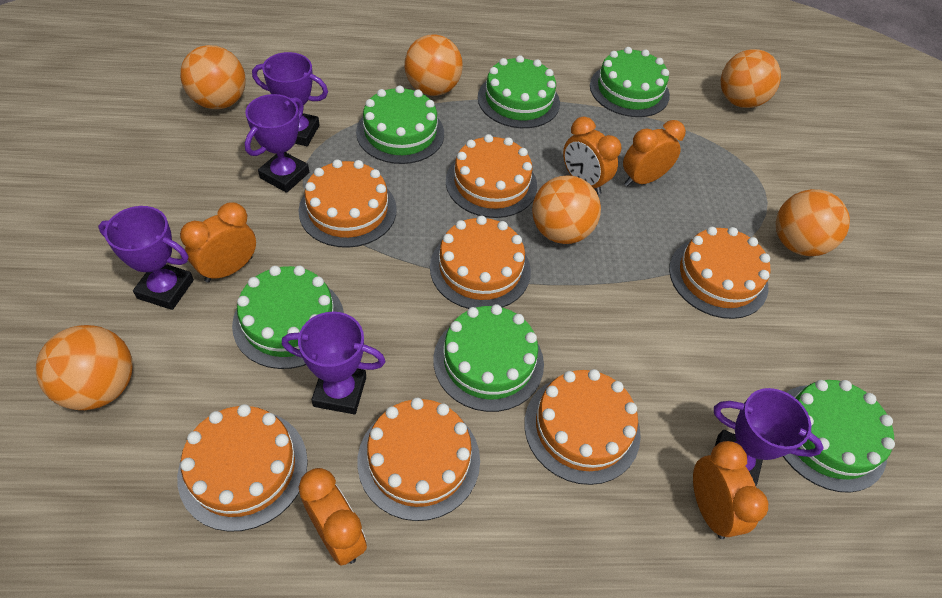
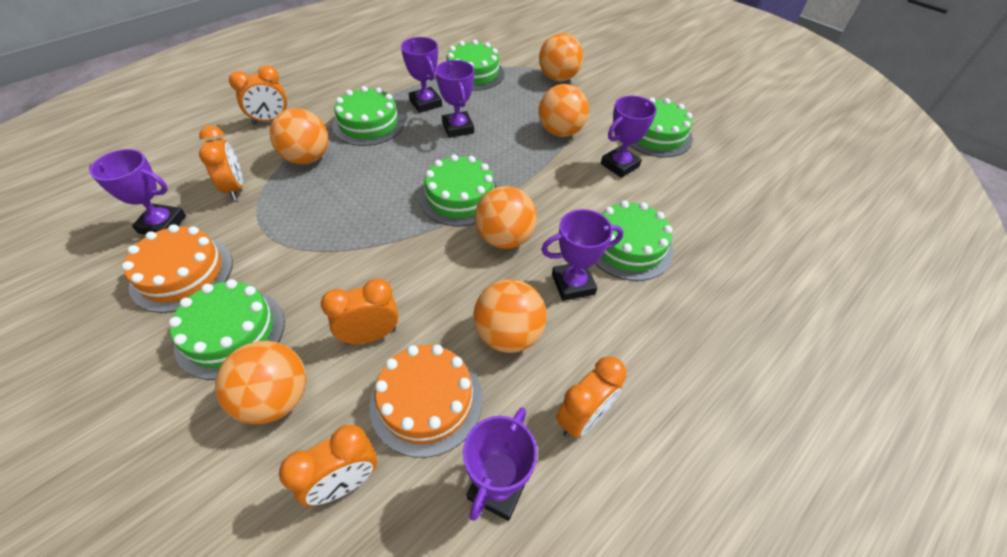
orange cake: 7 -> 2
purple trophy: 5 -> 6

